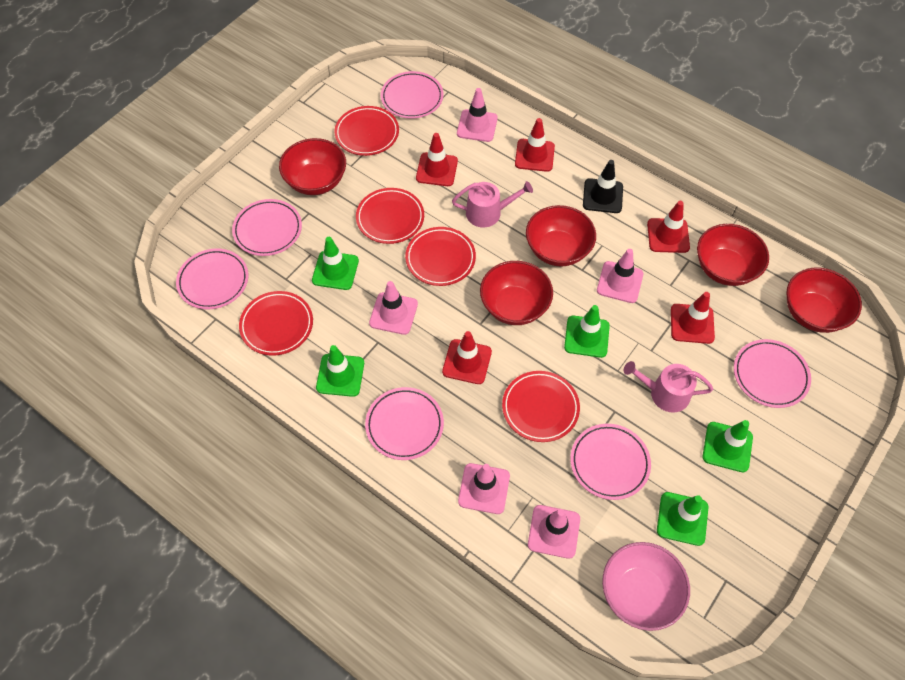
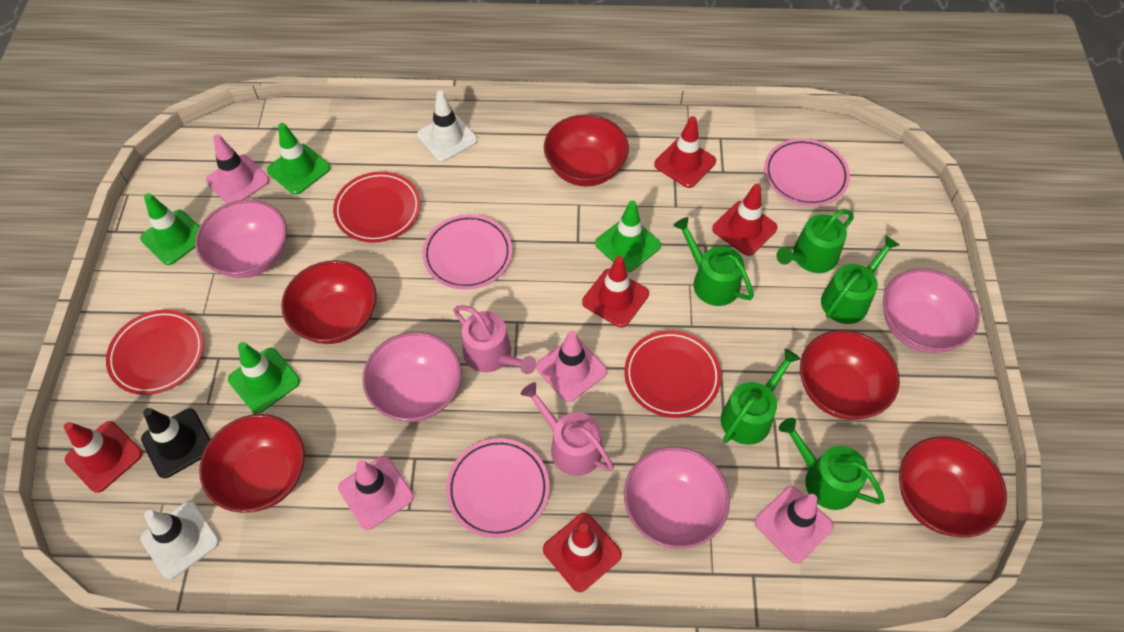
green traffic cone: 5 -> 4
green watering can: 0 -> 5
pink bowl: 1 -> 4
pink plate: 6 -> 3
pink traffic cone: 5 -> 4
red plate: 5 -> 3
white traffic cone: 0 -> 2

